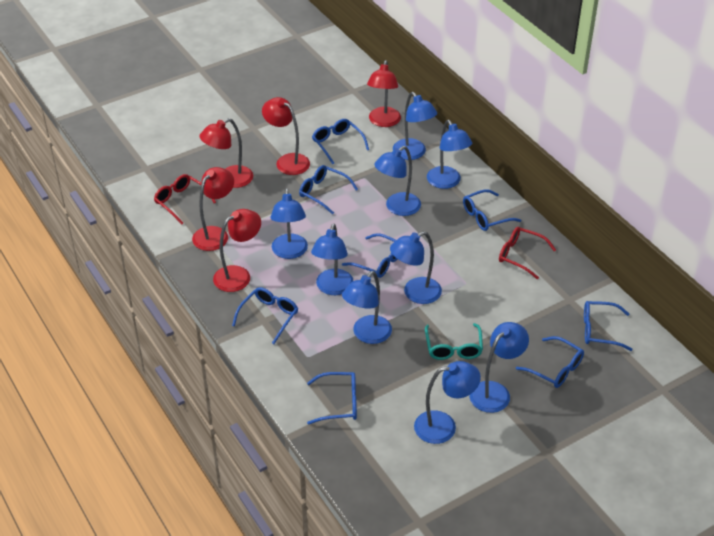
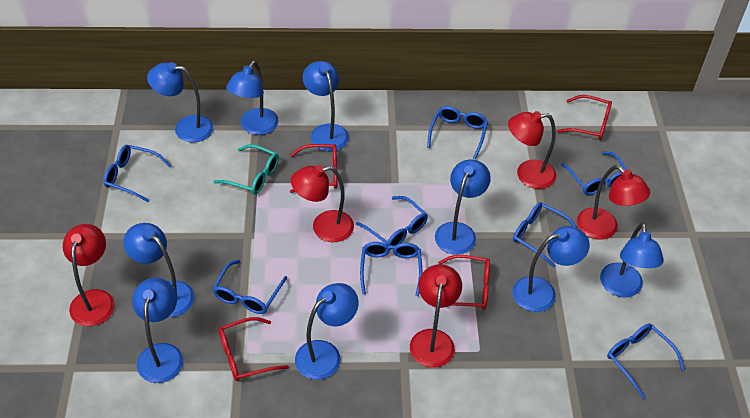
red glasses: 2 -> 4

